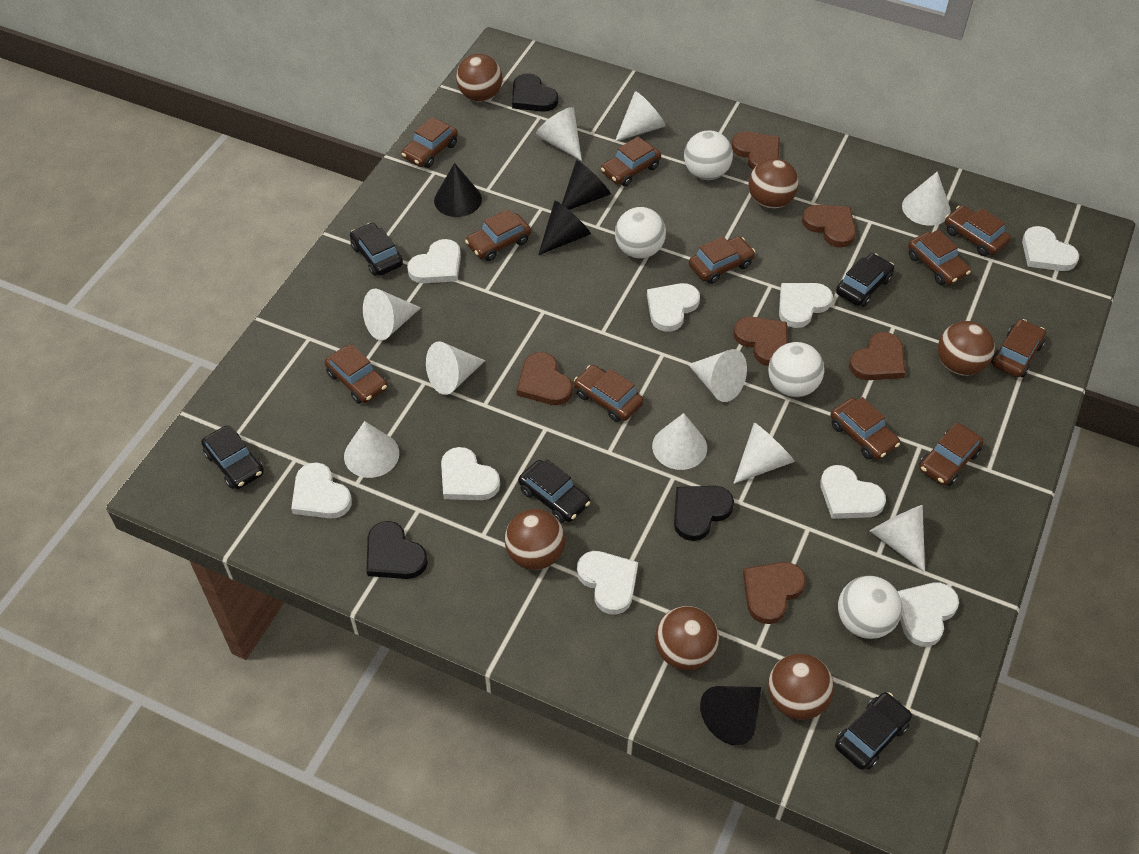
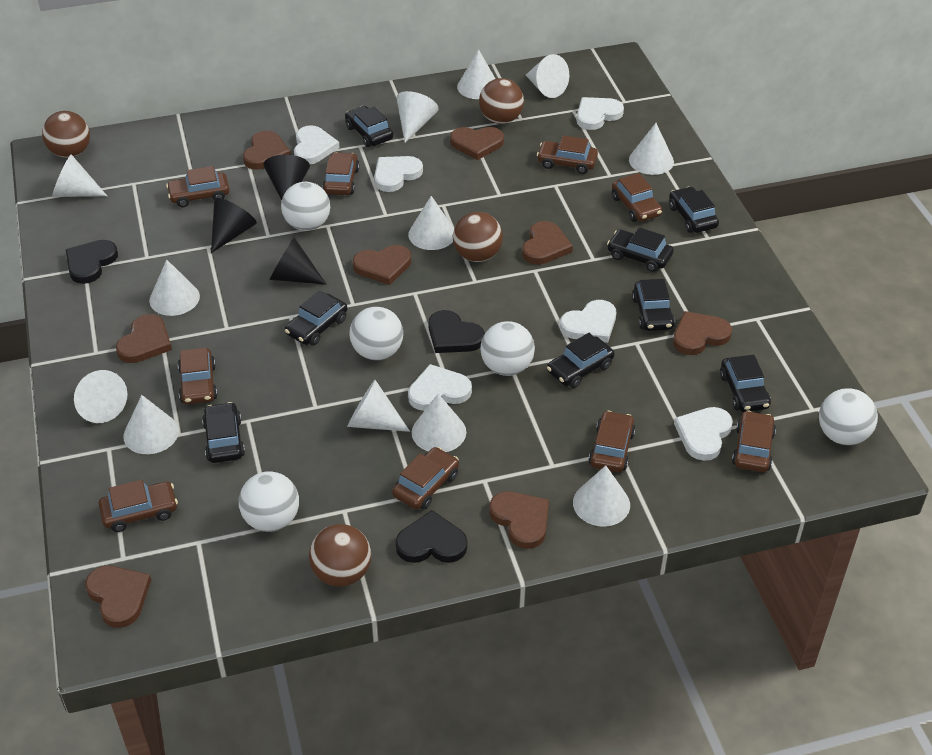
black car: 5 -> 8
black cone: 4 -> 3
brown ball: 6 -> 4
brown car: 11 -> 9
brown heart: 6 -> 8
white ball: 4 -> 5
white cone: 10 -> 12
white heart: 9 -> 6

